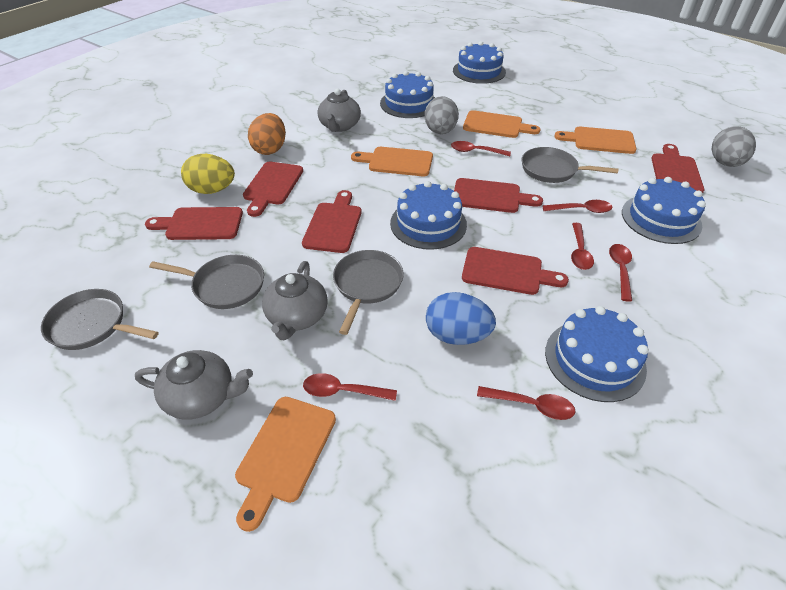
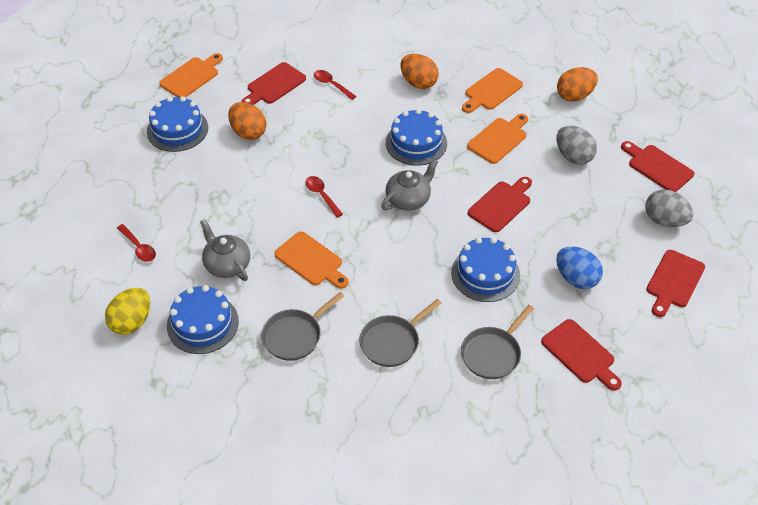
blue cake: 5 -> 4
grey pan: 4 -> 3
grey teapot: 3 -> 2
orange egg: 1 -> 3
red cutting board: 6 -> 5
red spoon: 6 -> 3

